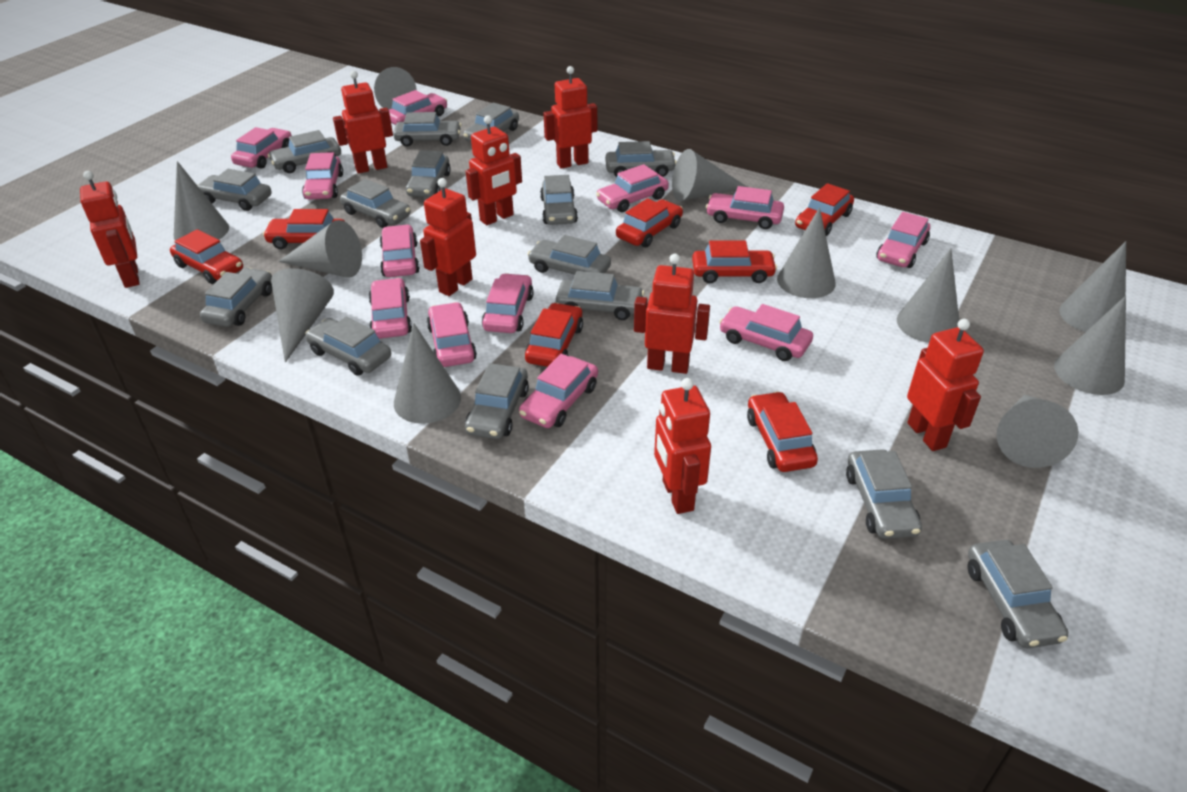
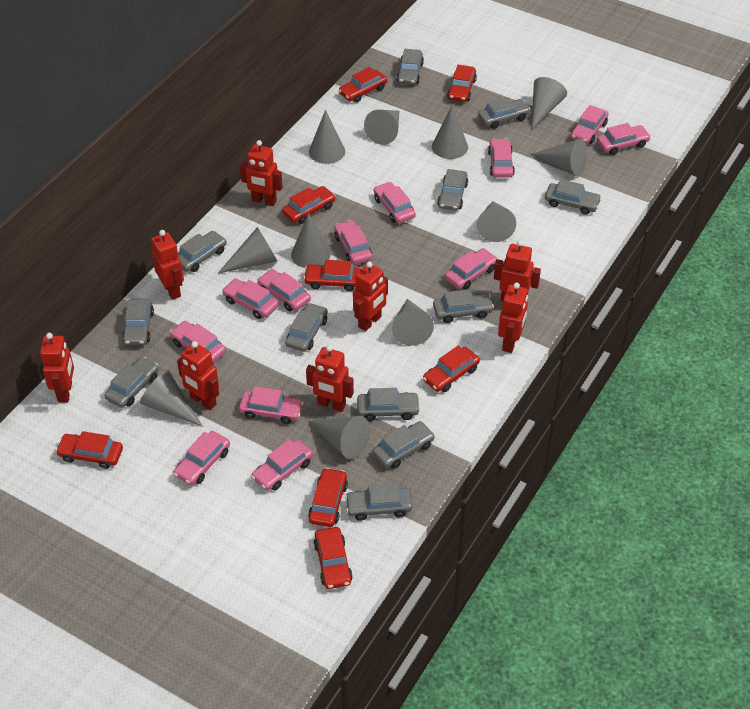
grey car: 15 -> 12
red car: 7 -> 8

